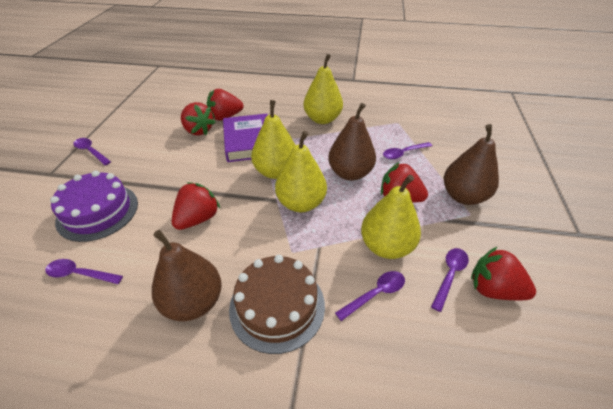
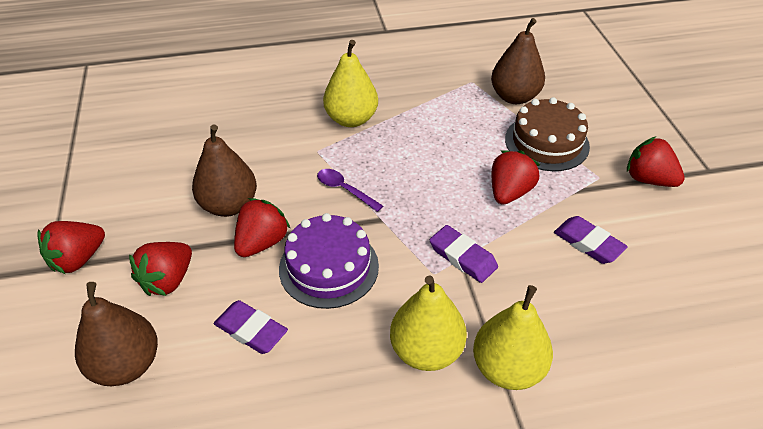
purple book: 1 -> 0
purple eraser: 0 -> 3
purple spoon: 5 -> 1
yellow pear: 4 -> 3

